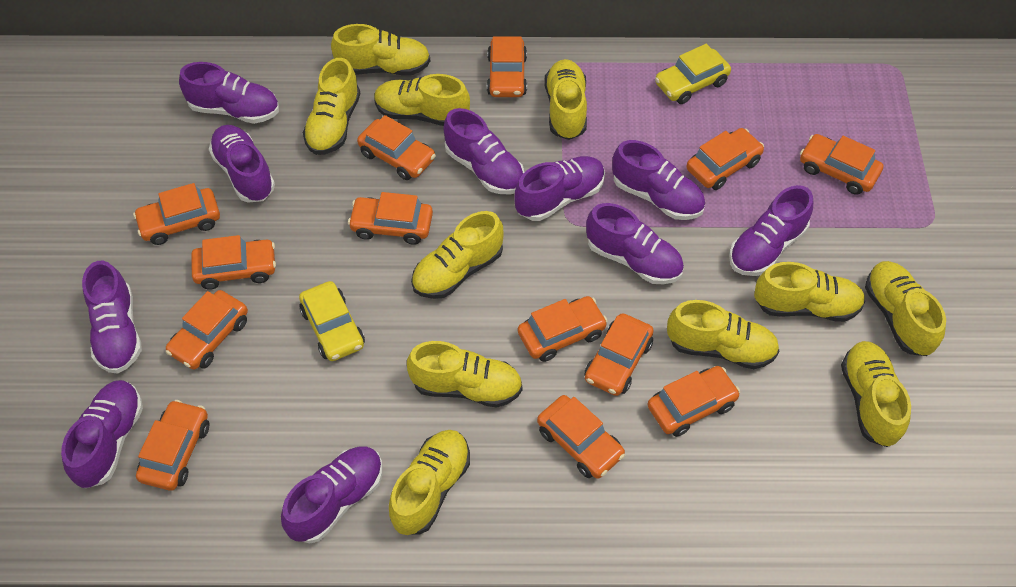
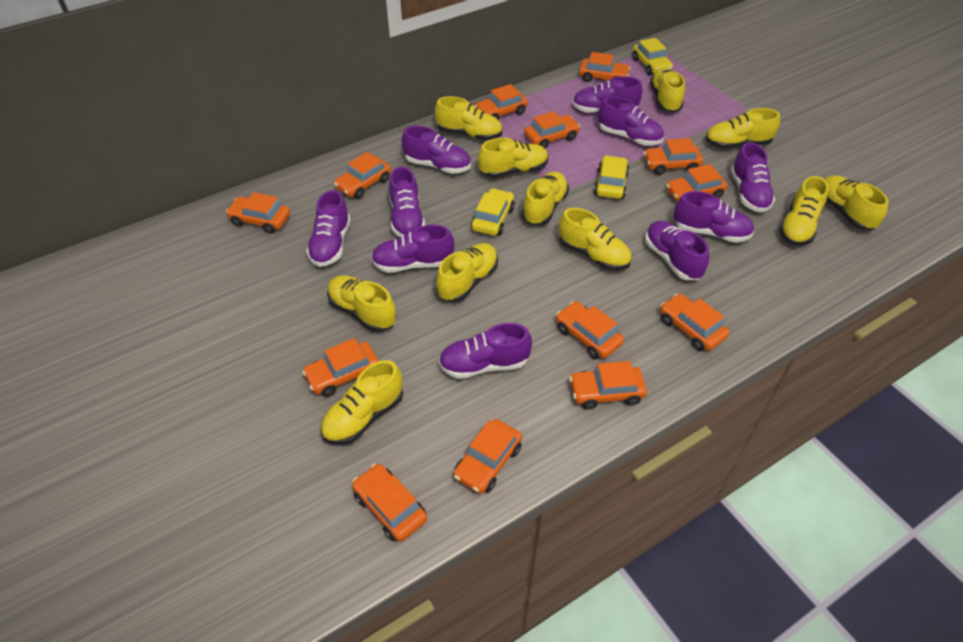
yellow car: 2 -> 3

